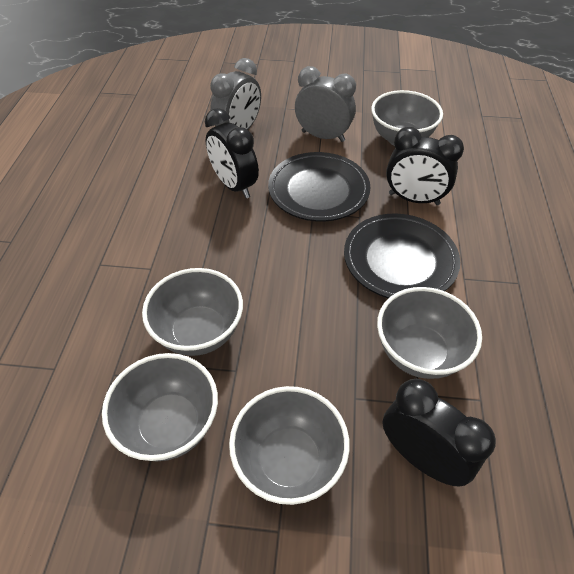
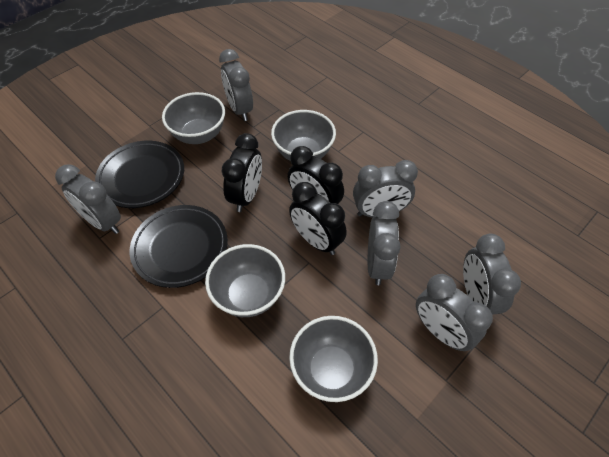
grey bowl: 5 -> 4
grey clock: 2 -> 6

